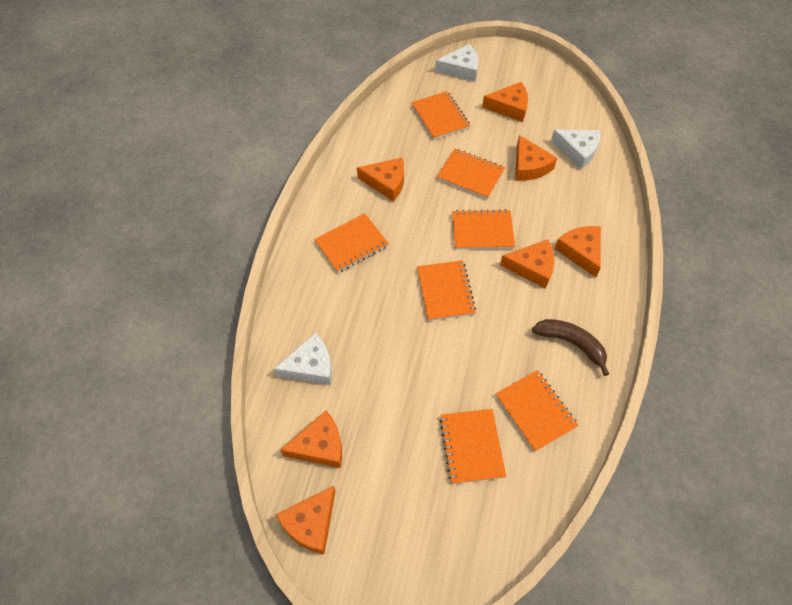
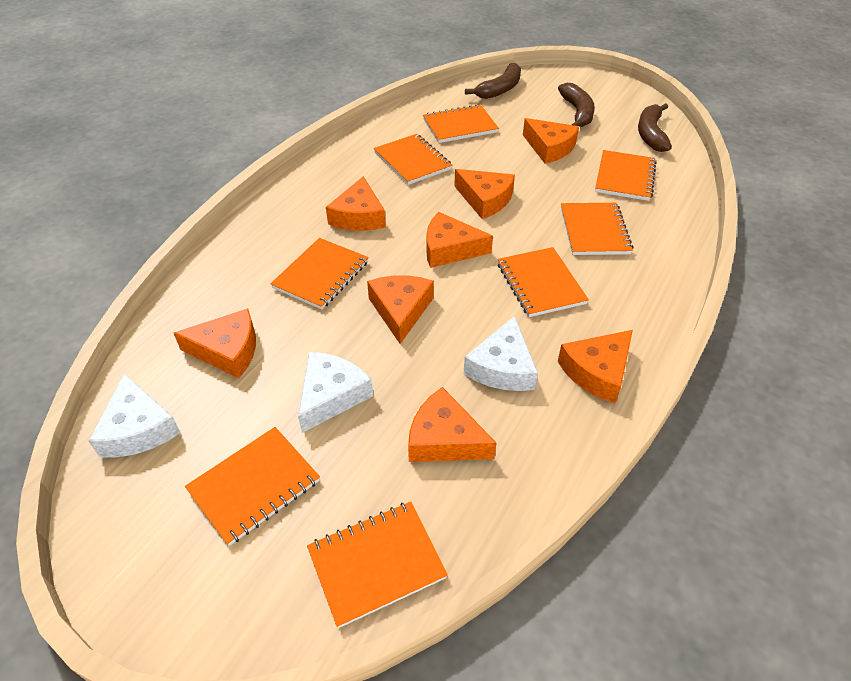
brown banana: 1 -> 3
orange cheese: 7 -> 8
orange notebook: 7 -> 8

